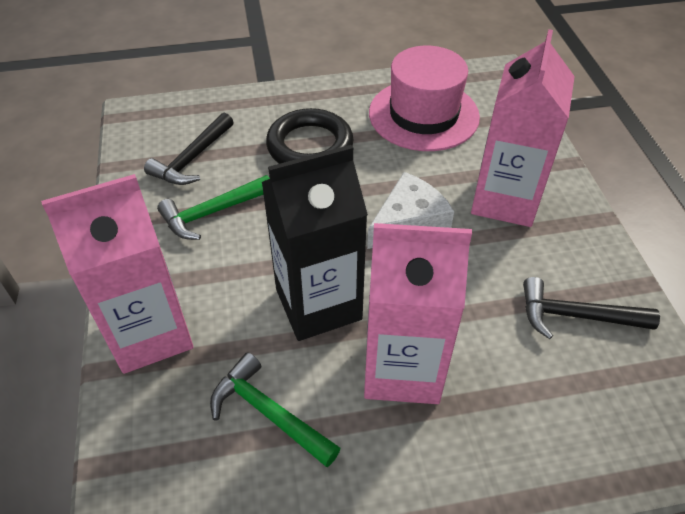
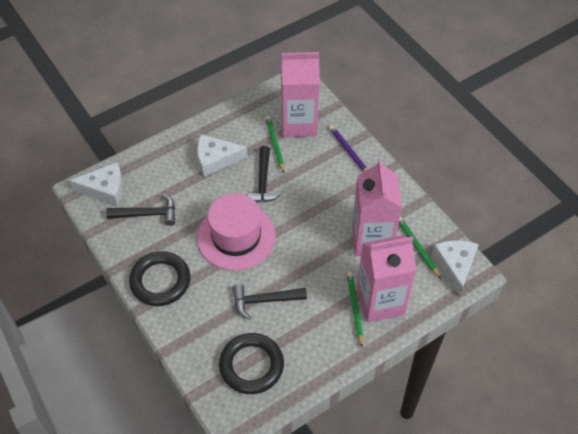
black carton: 1 -> 0
black hammer: 2 -> 3
black ring: 1 -> 2
green hammer: 2 -> 0
green pencil: 0 -> 3
purple pencil: 0 -> 1
white cheese: 1 -> 3

